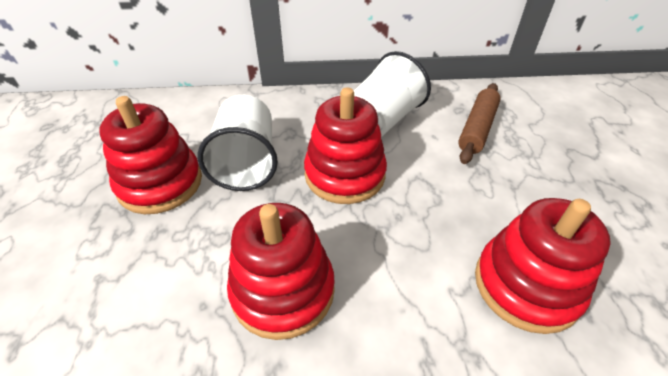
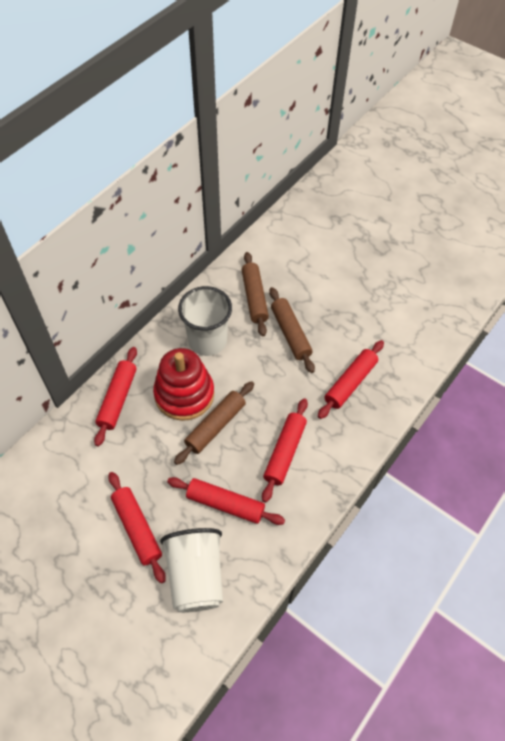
brown rolling pin: 1 -> 3
red rolling pin: 0 -> 5
red stacking toy: 4 -> 1

